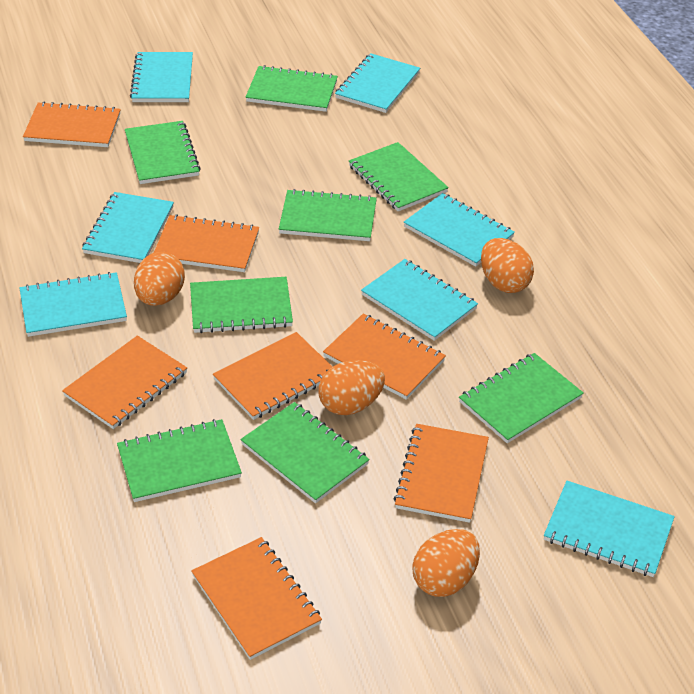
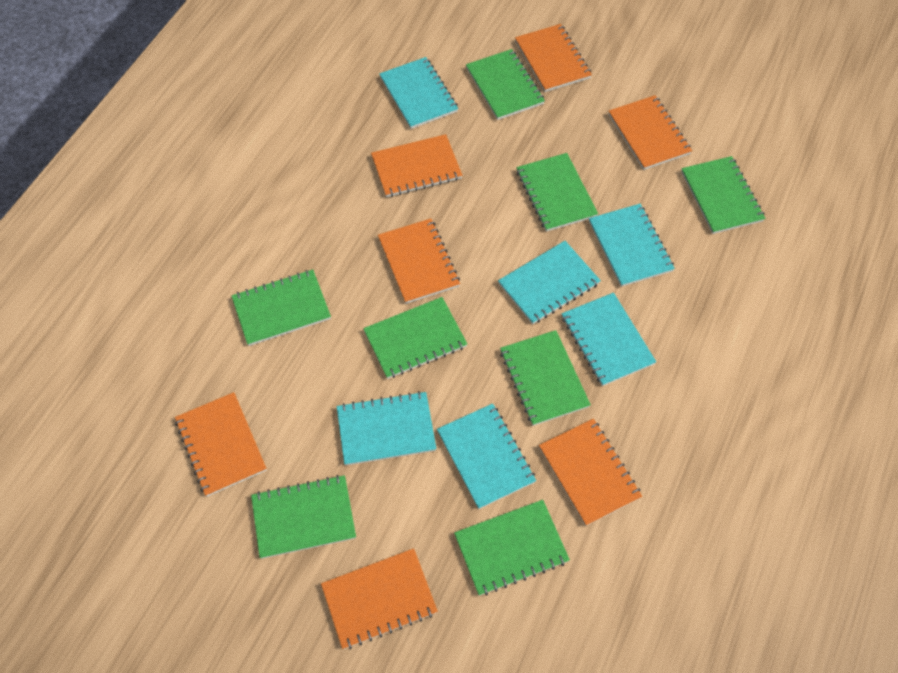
orange egg: 4 -> 0
turquoise notebook: 7 -> 6

